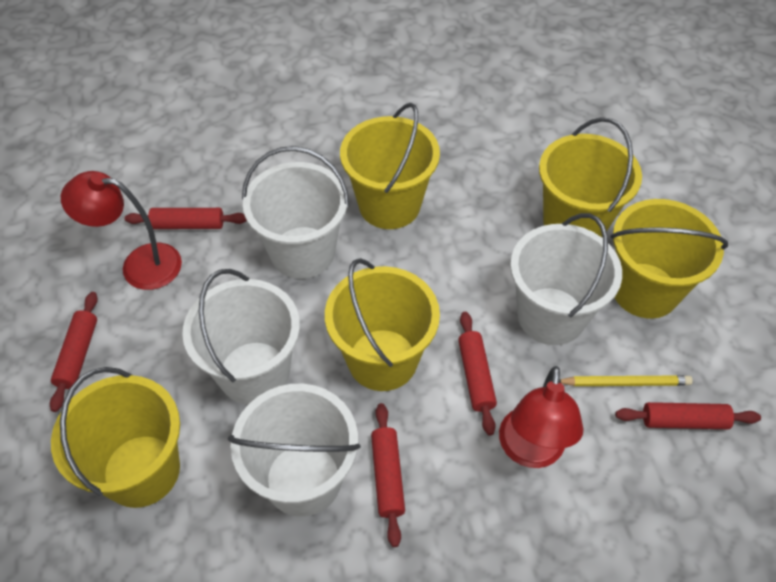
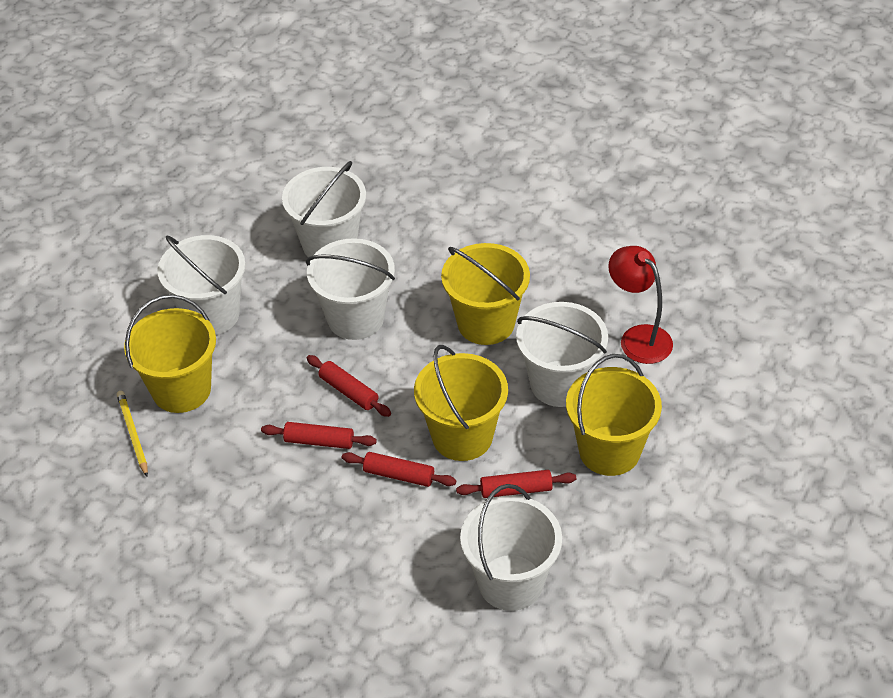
red lamp: 2 -> 1
red rolling pin: 5 -> 4
white bucket: 4 -> 5
yellow bucket: 5 -> 4

